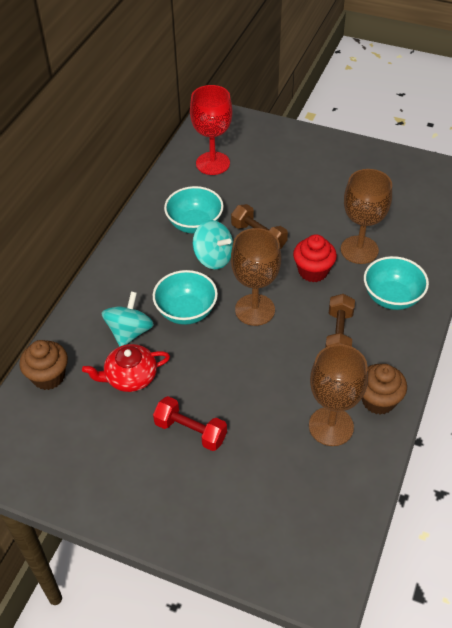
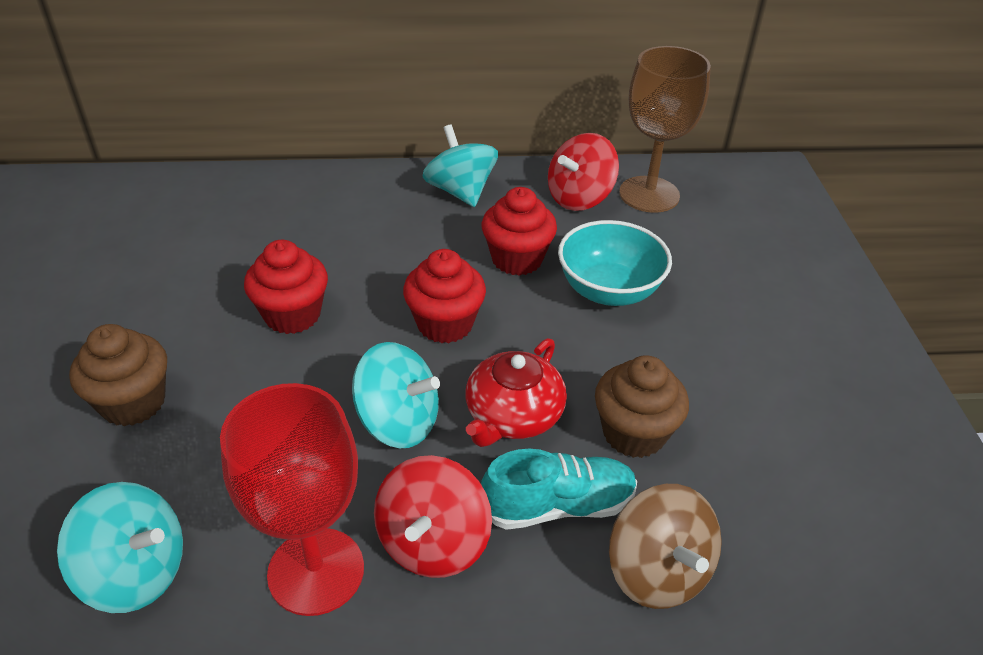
brown dumbbell: 2 -> 0
brown goblet: 3 -> 1
brown spinning top: 0 -> 1
red cupcake: 1 -> 3
red dumbbell: 1 -> 0
red spinning top: 0 -> 2
turquoise bowl: 3 -> 1
turquoise shoe: 0 -> 1
turquoise spinning top: 2 -> 3

